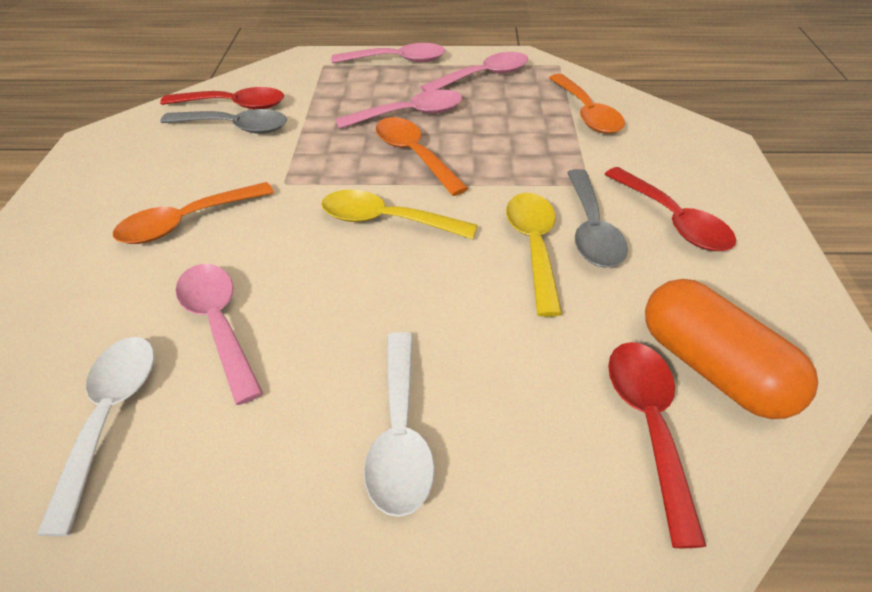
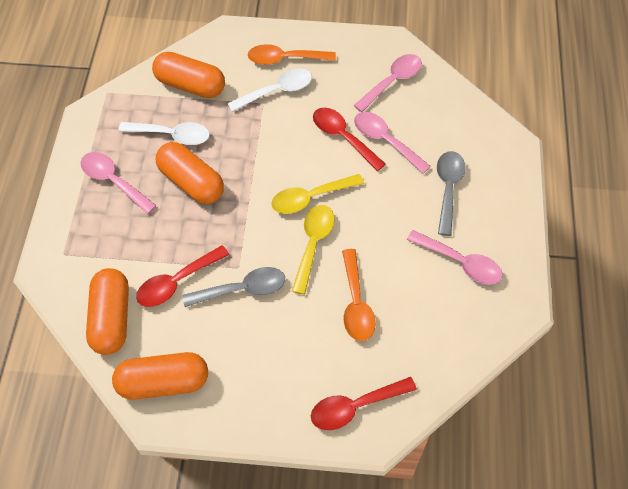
orange capsule: 1 -> 4
orange spoon: 3 -> 2

